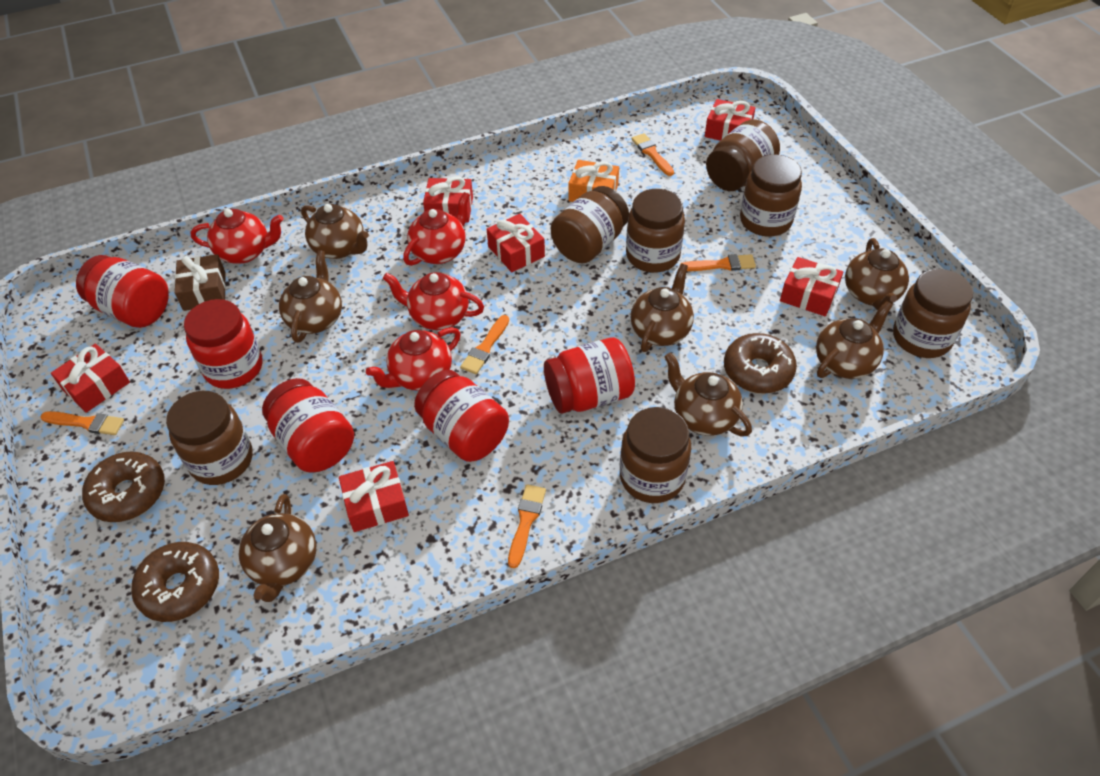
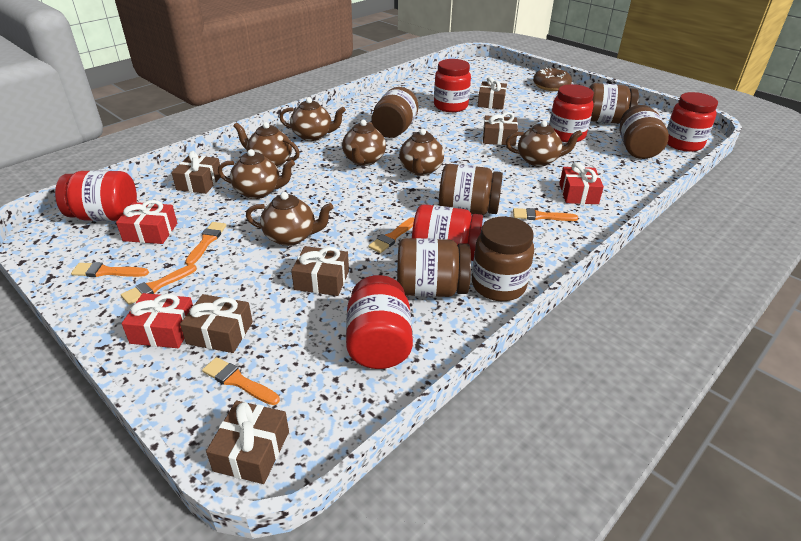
brown donut: 3 -> 1
brown gift: 1 -> 6
brown jar: 7 -> 6
orange brush: 5 -> 6
orange gift: 1 -> 0
red gift: 6 -> 3
red jar: 5 -> 6
red teapot: 4 -> 0

